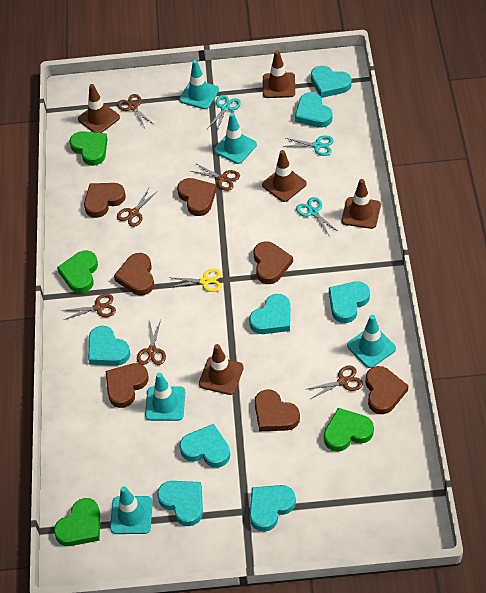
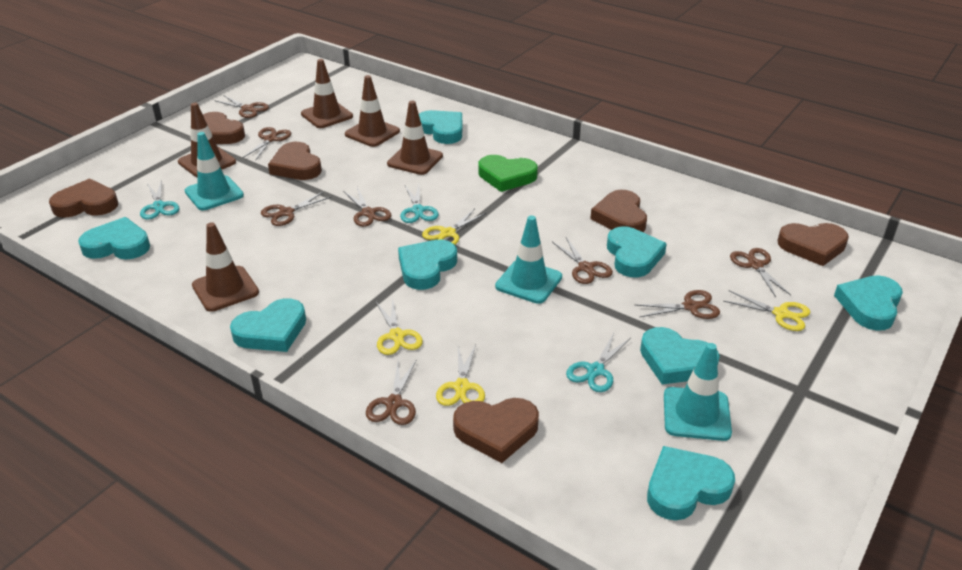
brown heart: 7 -> 6
brown scissors: 6 -> 8
green heart: 4 -> 1
turquoise traffic cone: 5 -> 3
yellow scissors: 1 -> 4

